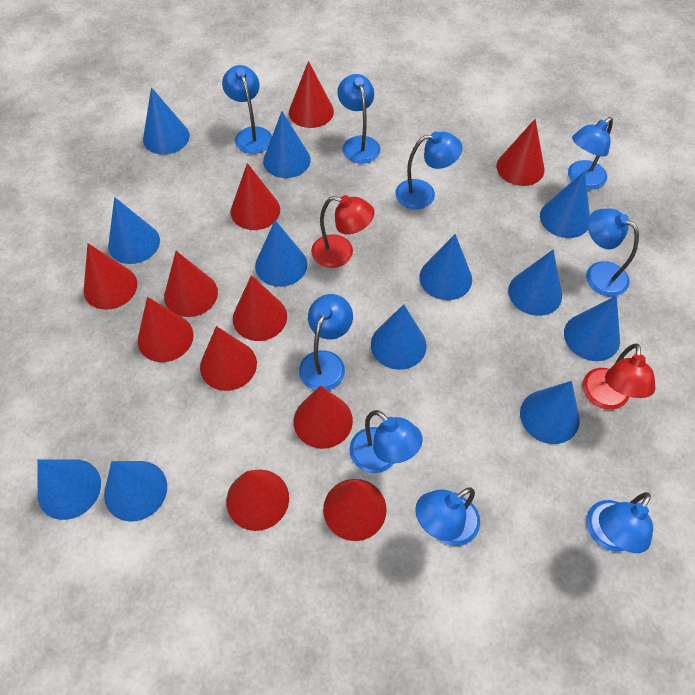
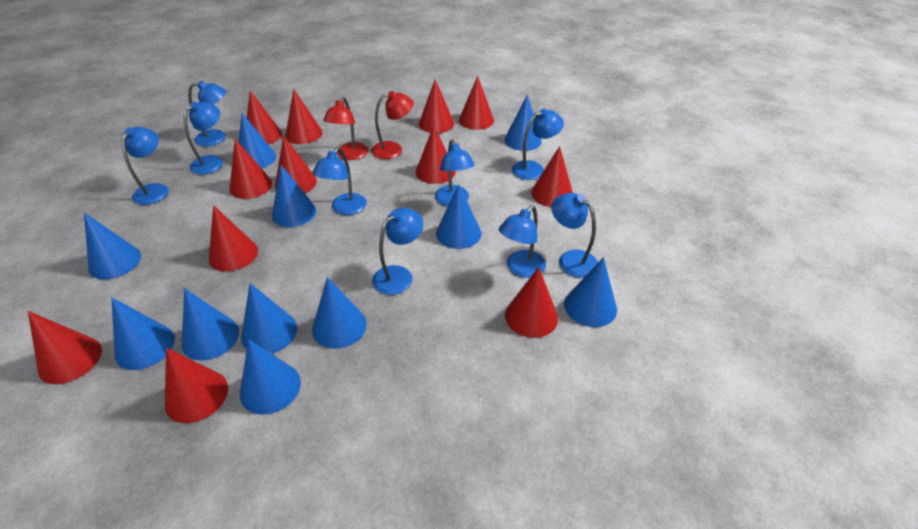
blue cone: 12 -> 11
red cone: 11 -> 12

